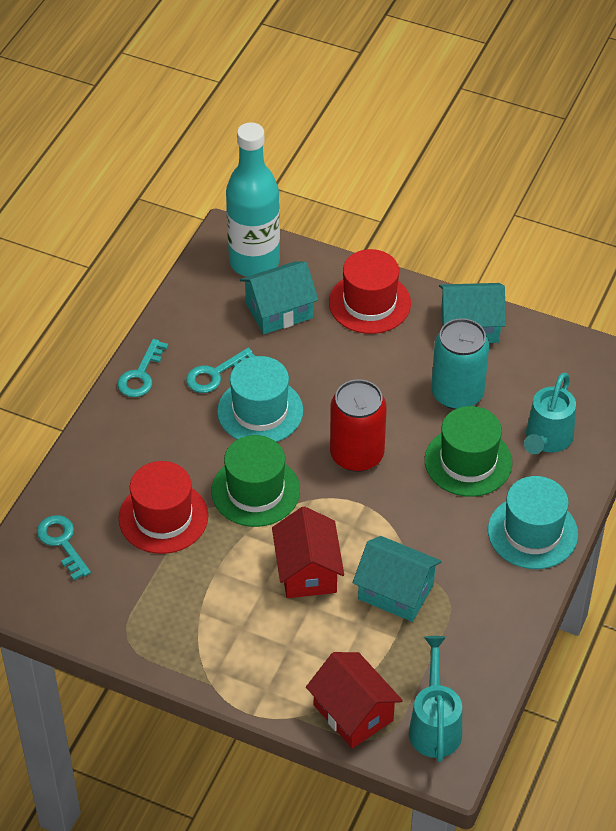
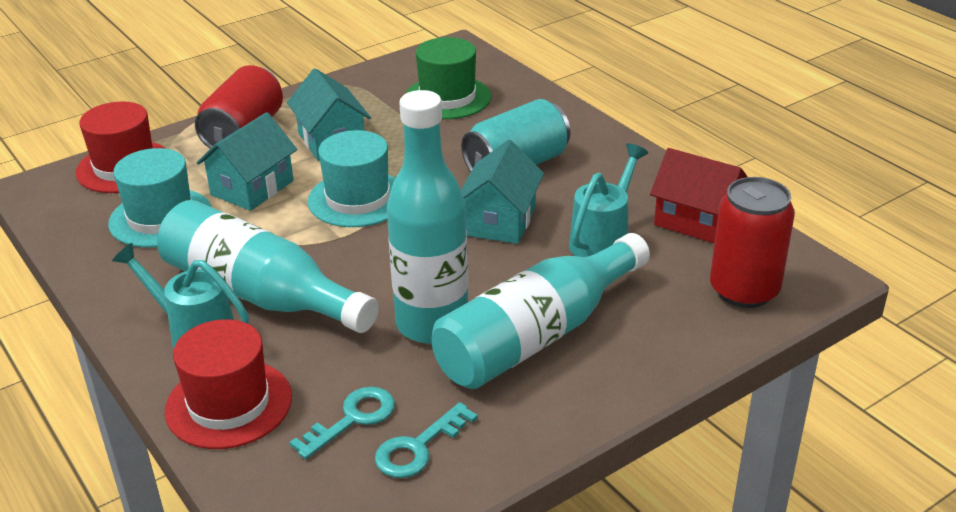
green hat: 2 -> 1
red can: 1 -> 2
red house: 2 -> 1
turquoise bottle: 1 -> 3
turquoise key: 3 -> 2

